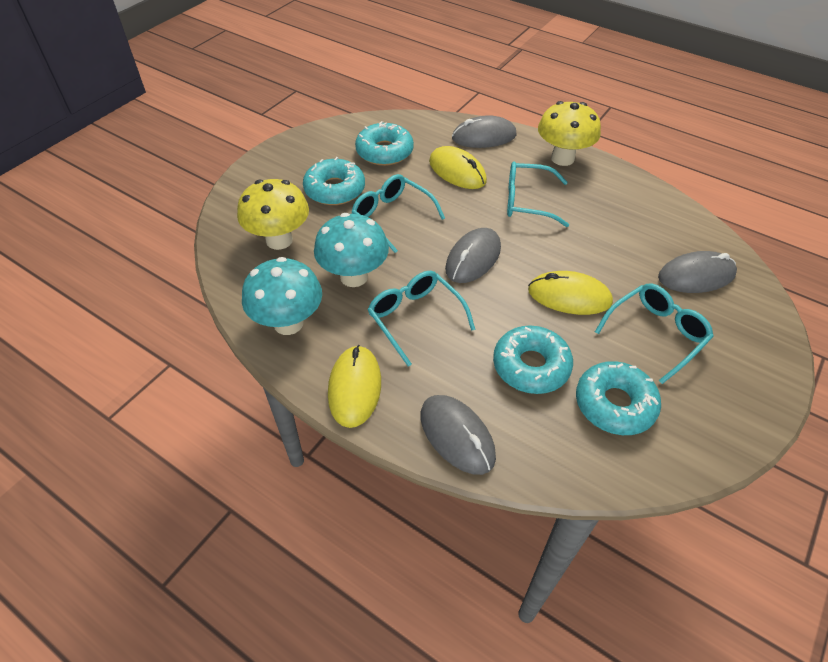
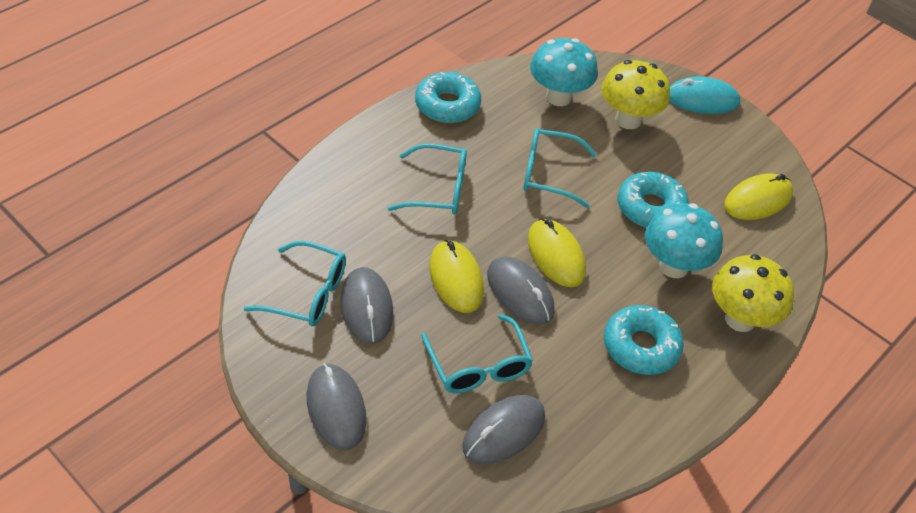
turquoise donut: 4 -> 3
turquoise mouse: 0 -> 1

